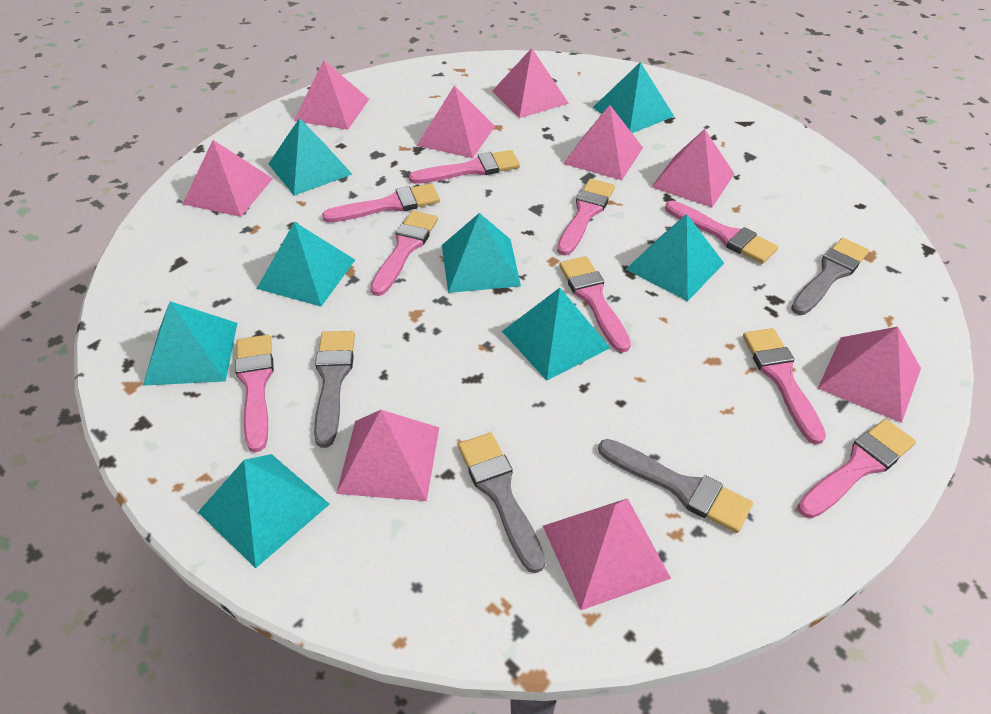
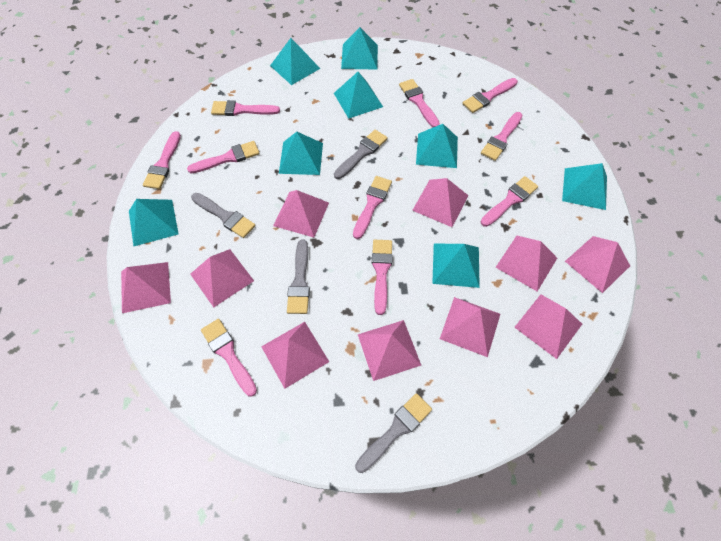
pink brush: 9 -> 10
pink pyramid: 9 -> 10

